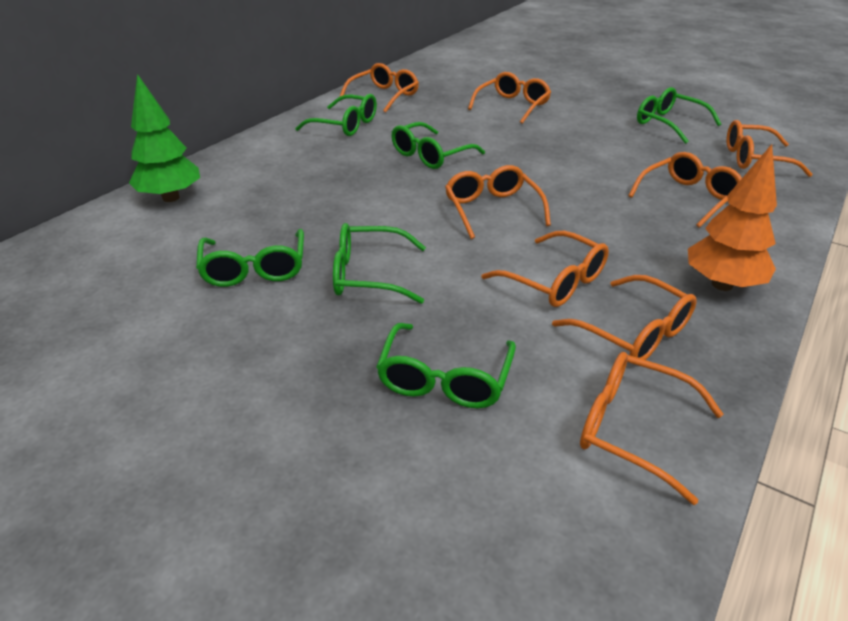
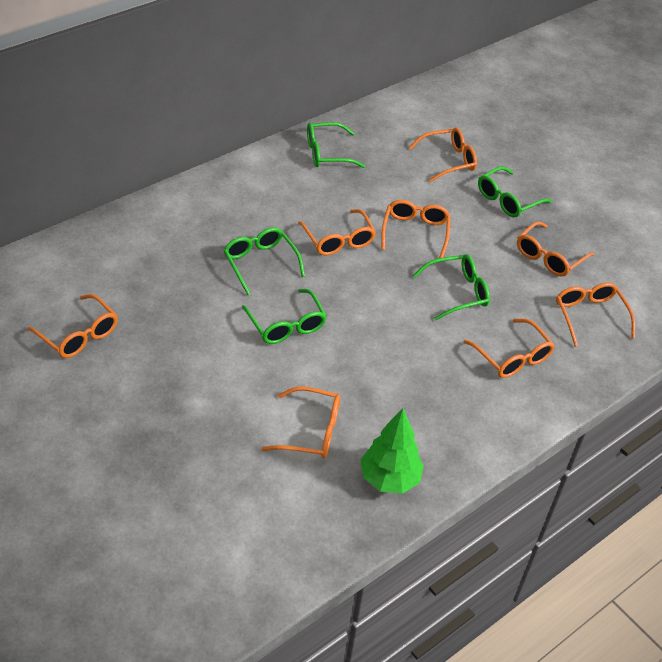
green glasses: 6 -> 5
orange tree: 1 -> 0

